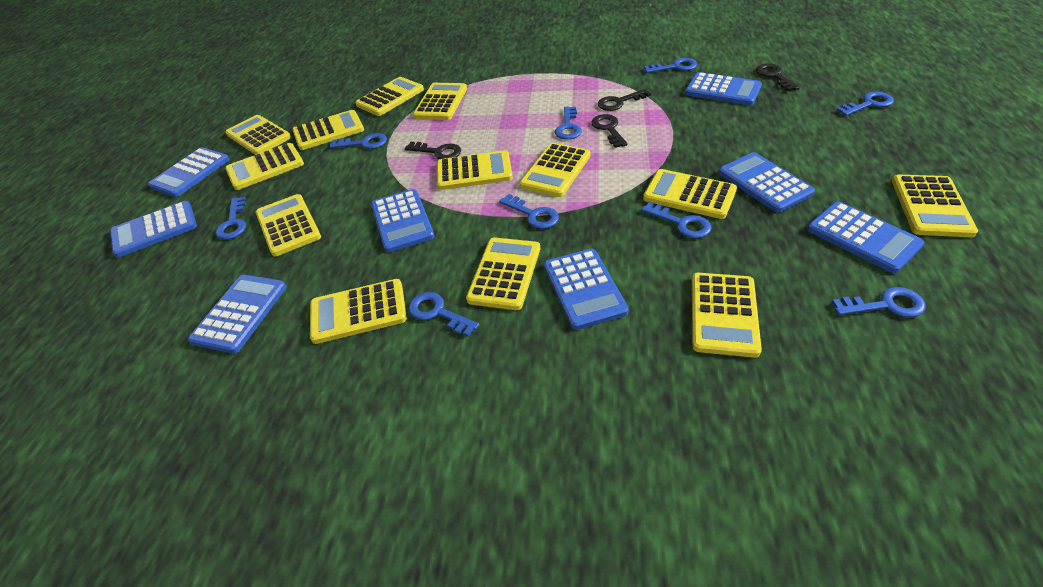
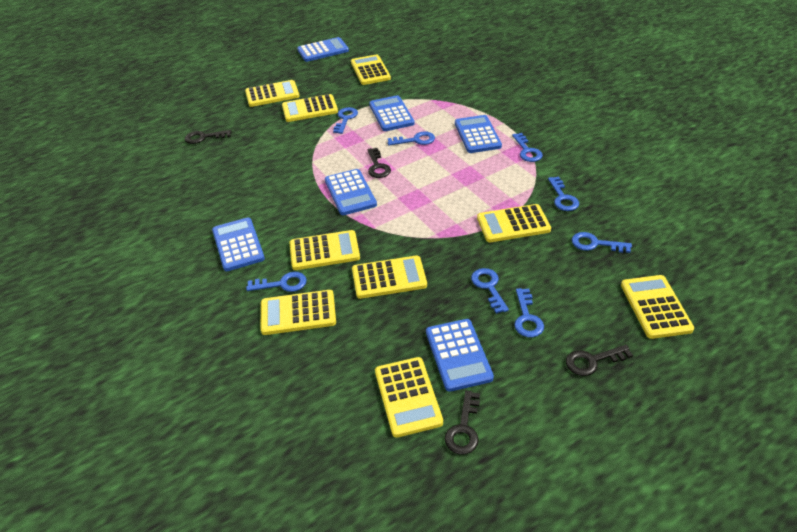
blue calculator: 8 -> 6
blue key: 9 -> 8
yellow calculator: 13 -> 9

